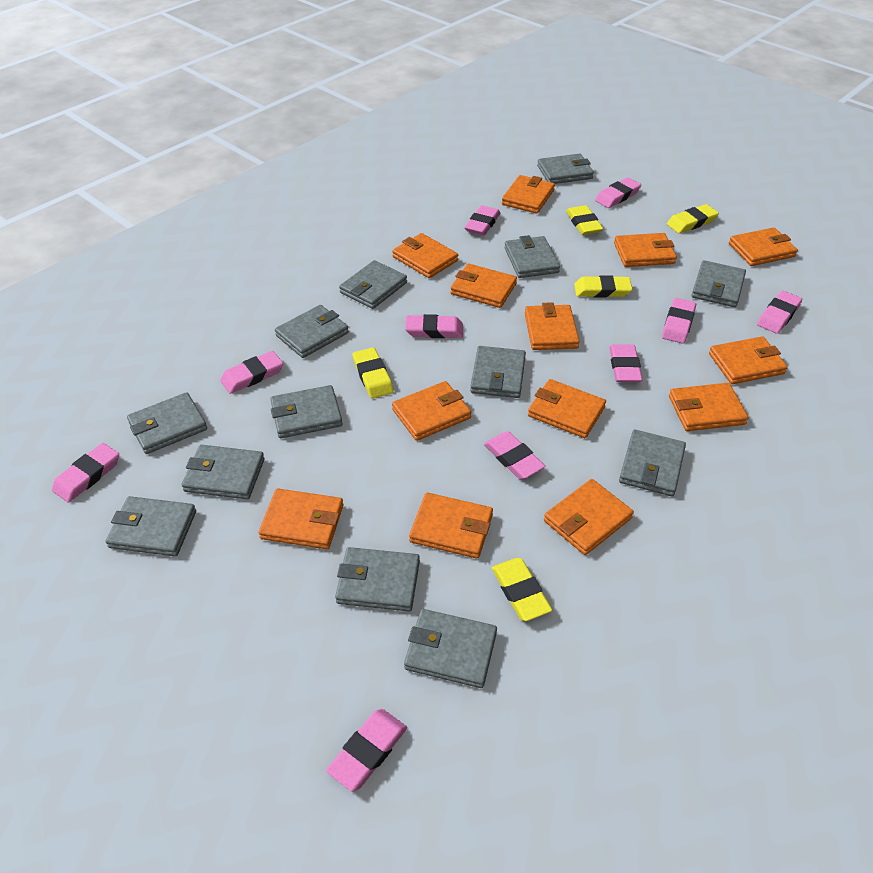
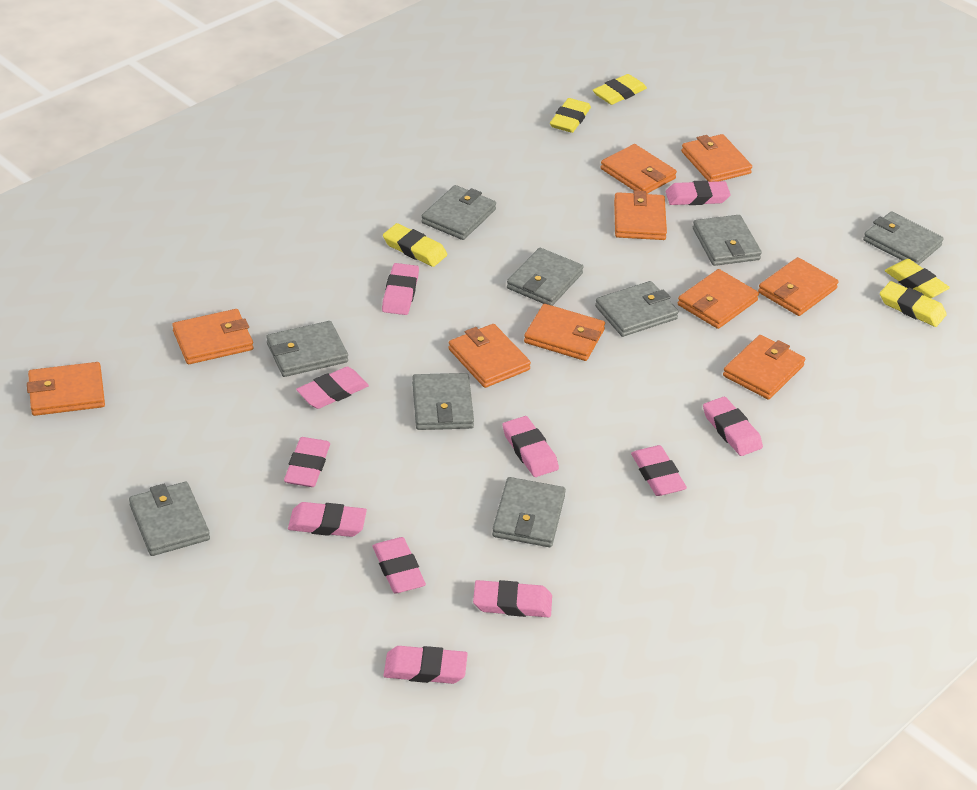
grey wallet: 13 -> 9
orange wallet: 13 -> 10
pink eraser: 10 -> 11

